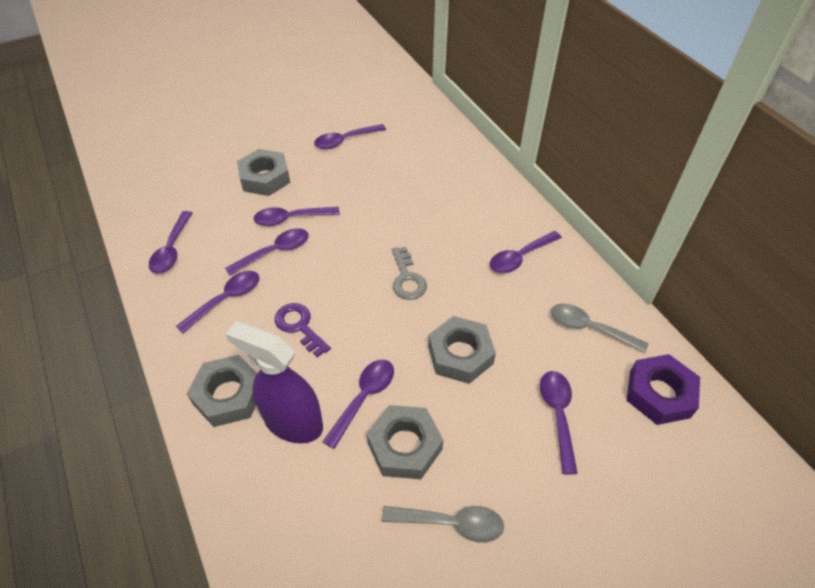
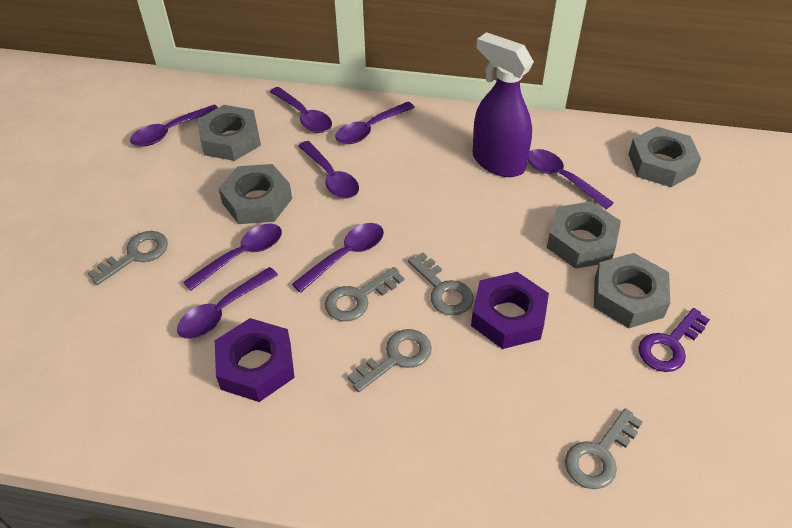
grey key: 1 -> 5
grey nut: 4 -> 5
grey spoon: 2 -> 0
purple nut: 1 -> 2

